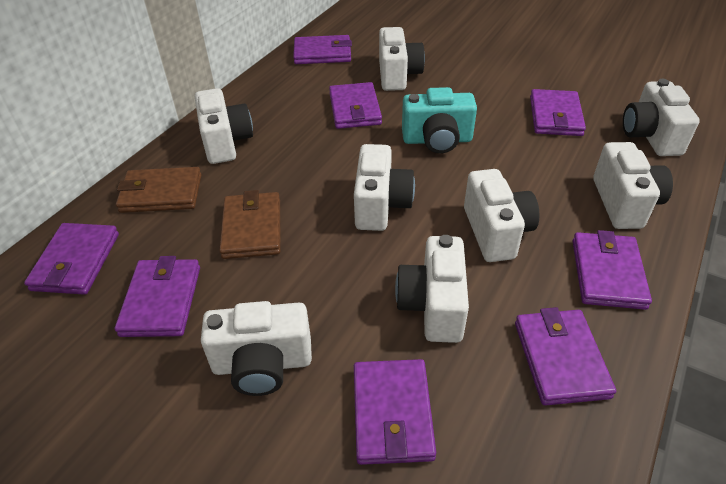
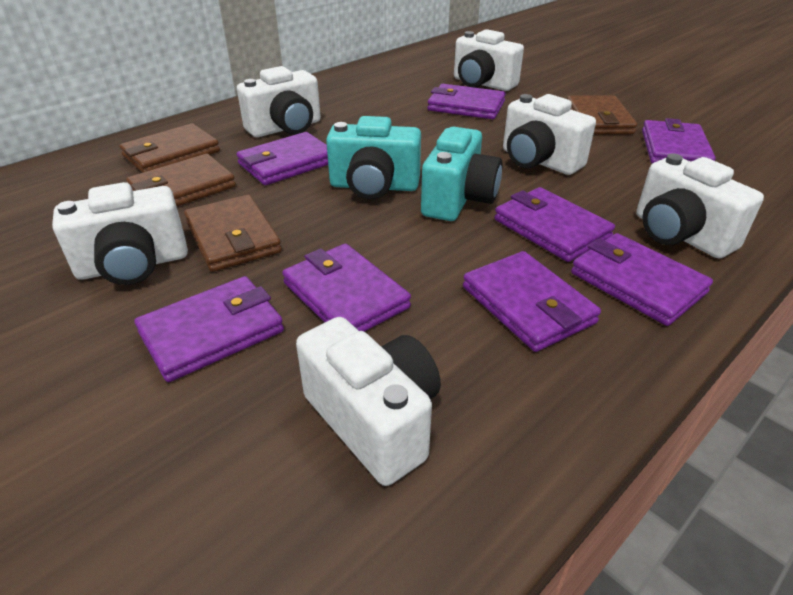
brown wallet: 2 -> 4
turquoise camera: 1 -> 2
white camera: 8 -> 6

